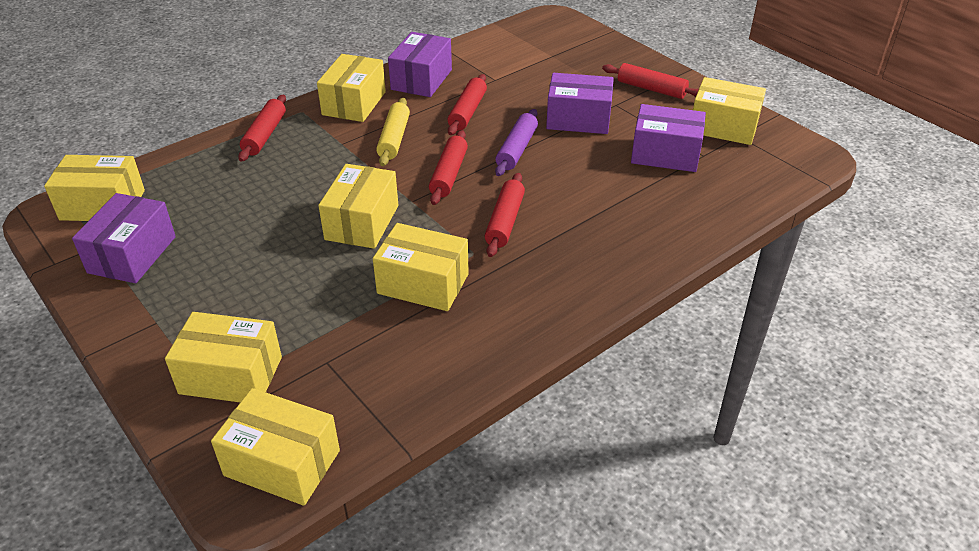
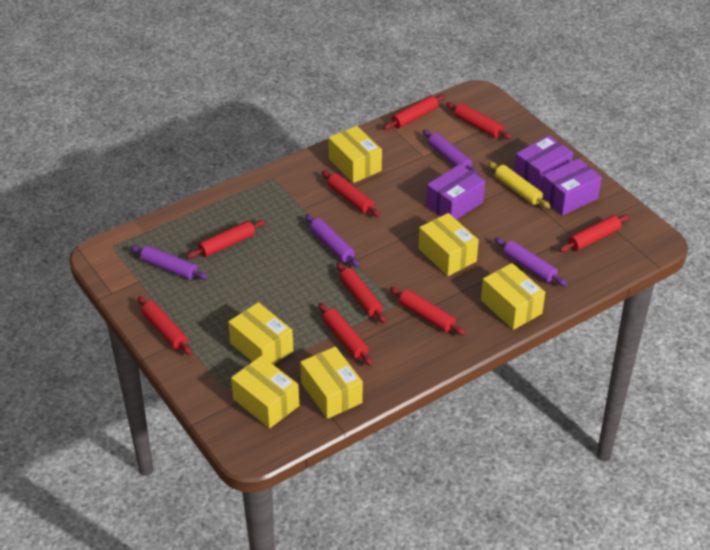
purple box: 4 -> 3
purple rolling pin: 1 -> 4
red rolling pin: 5 -> 9
yellow box: 7 -> 6

